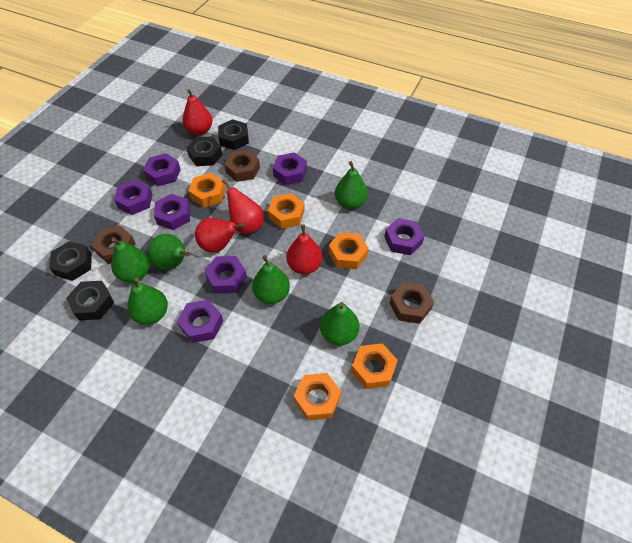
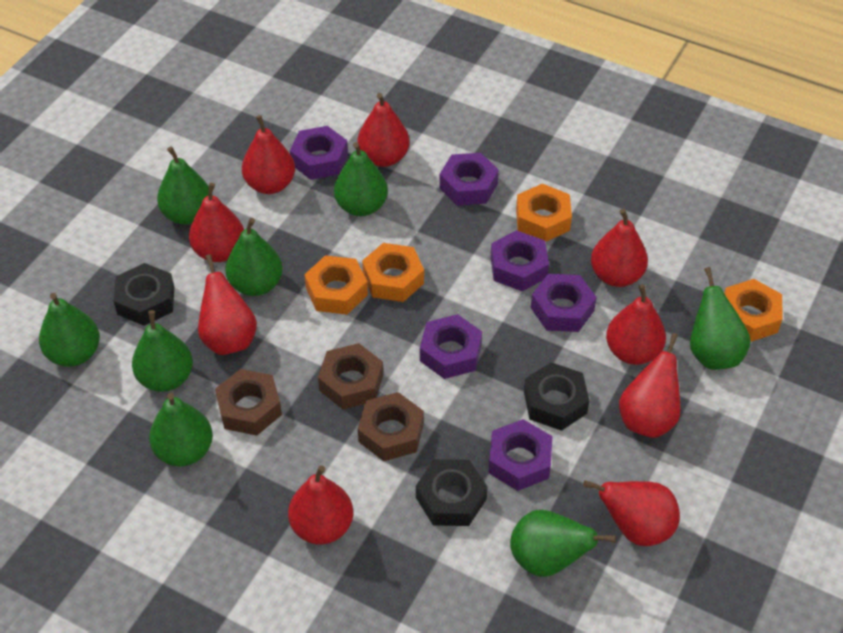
black nut: 4 -> 3
green pear: 6 -> 8
orange nut: 5 -> 4
purple nut: 7 -> 6
red pear: 4 -> 9

